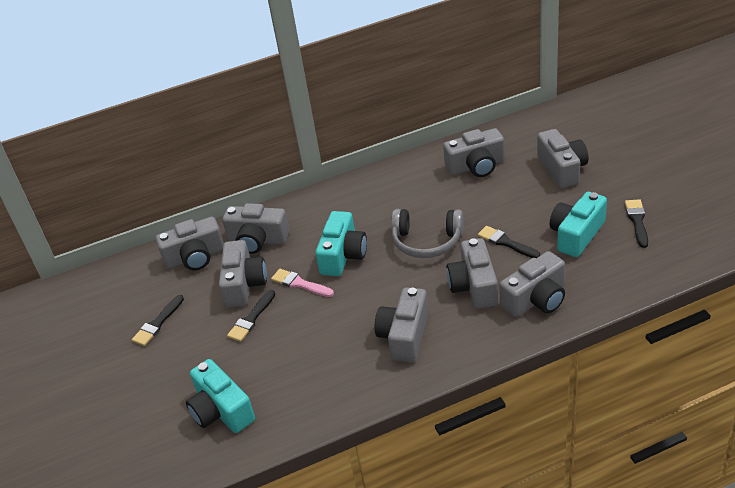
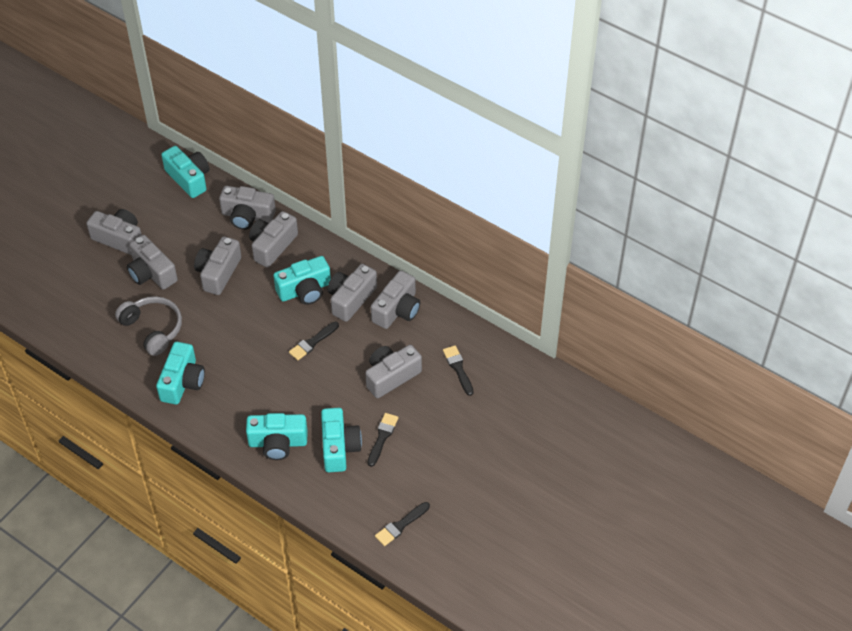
pink brush: 1 -> 0
turquoise camera: 3 -> 5

